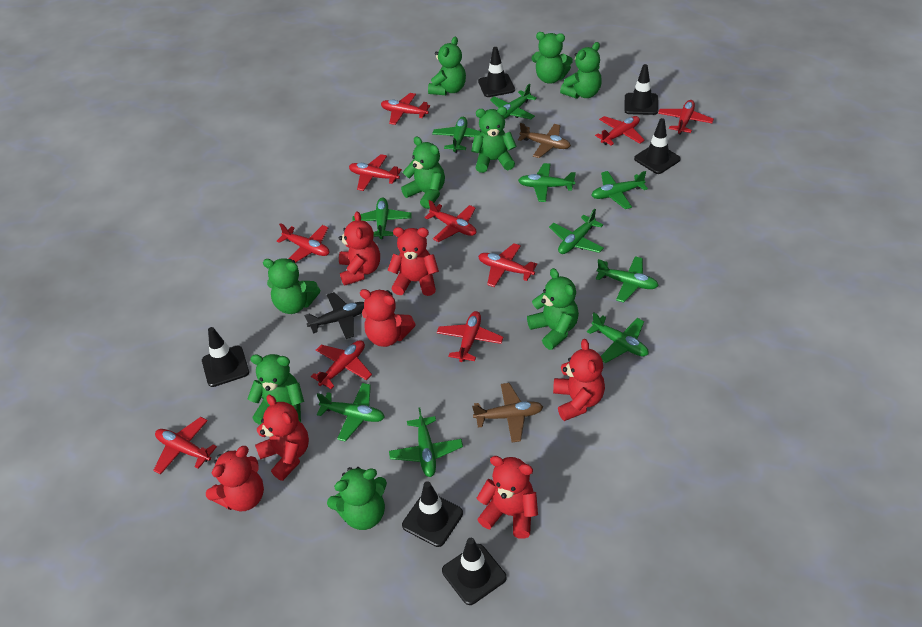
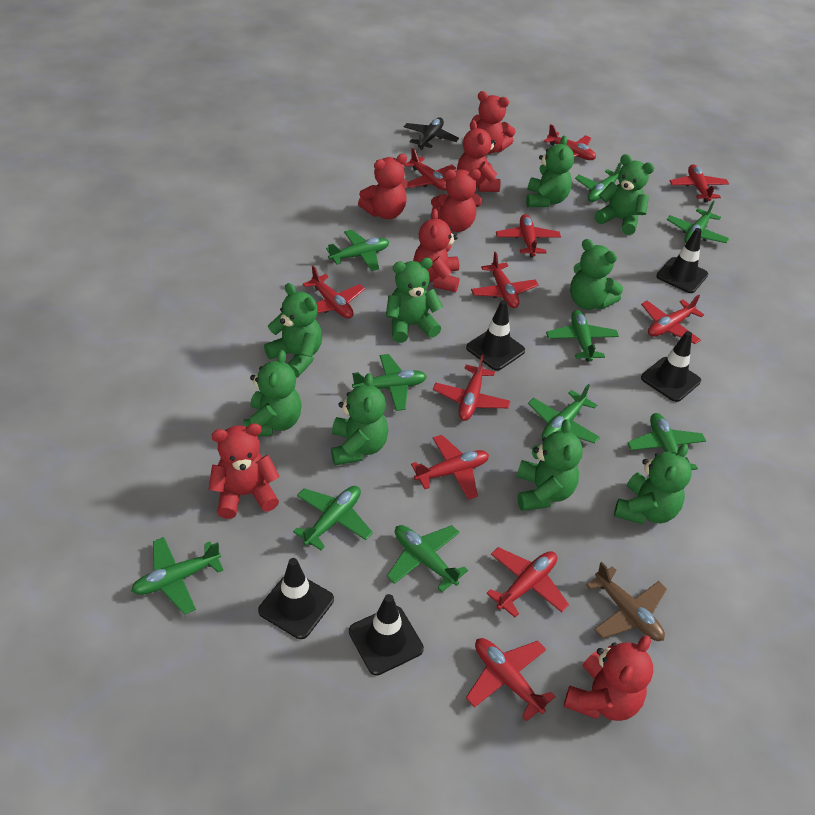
black traffic cone: 6 -> 5
brown plane: 2 -> 1
red plane: 10 -> 11

